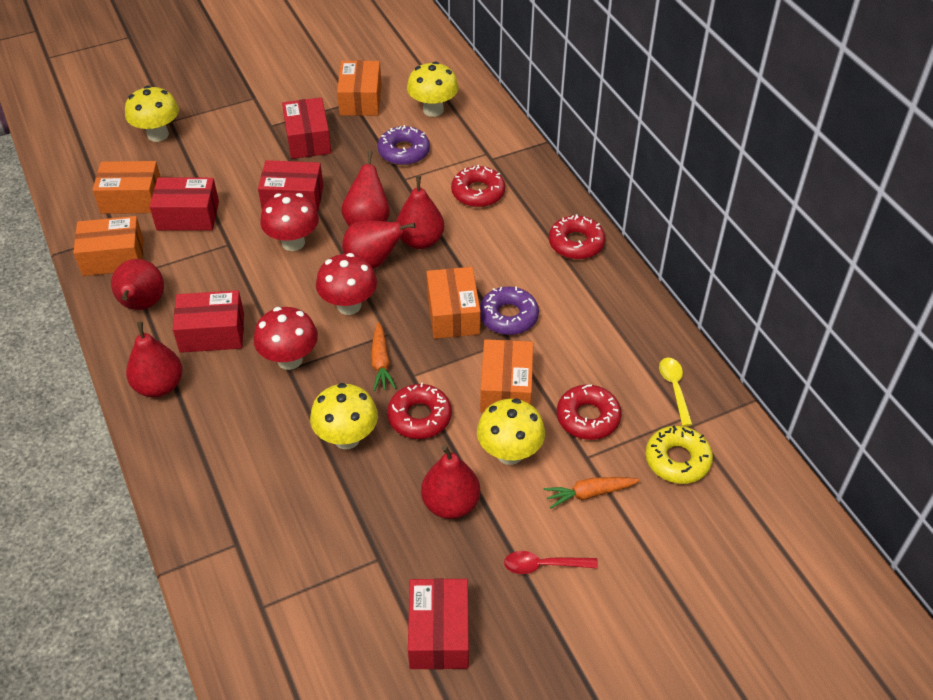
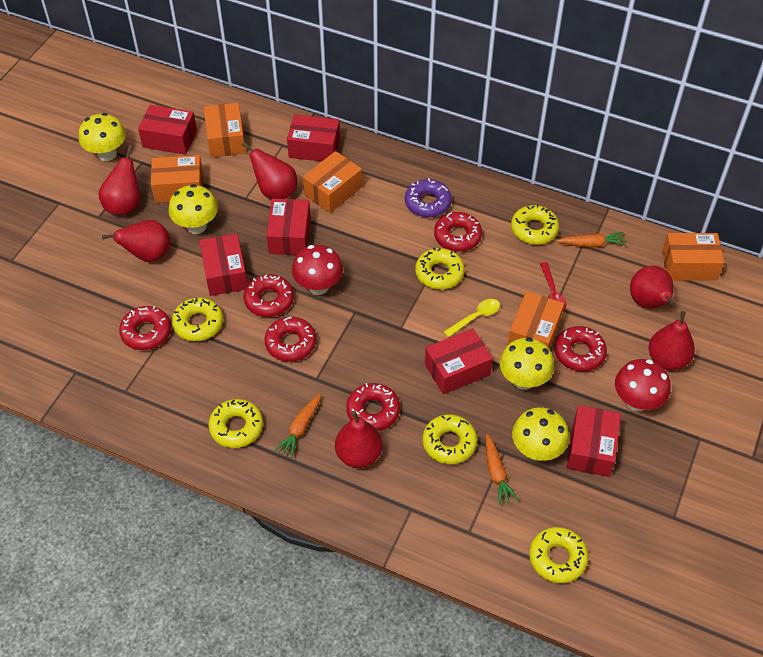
orange carrot: 2 -> 3
purple donut: 2 -> 1
red box: 5 -> 6
red donut: 4 -> 6
red mushroom: 3 -> 2
yellow donut: 1 -> 6

